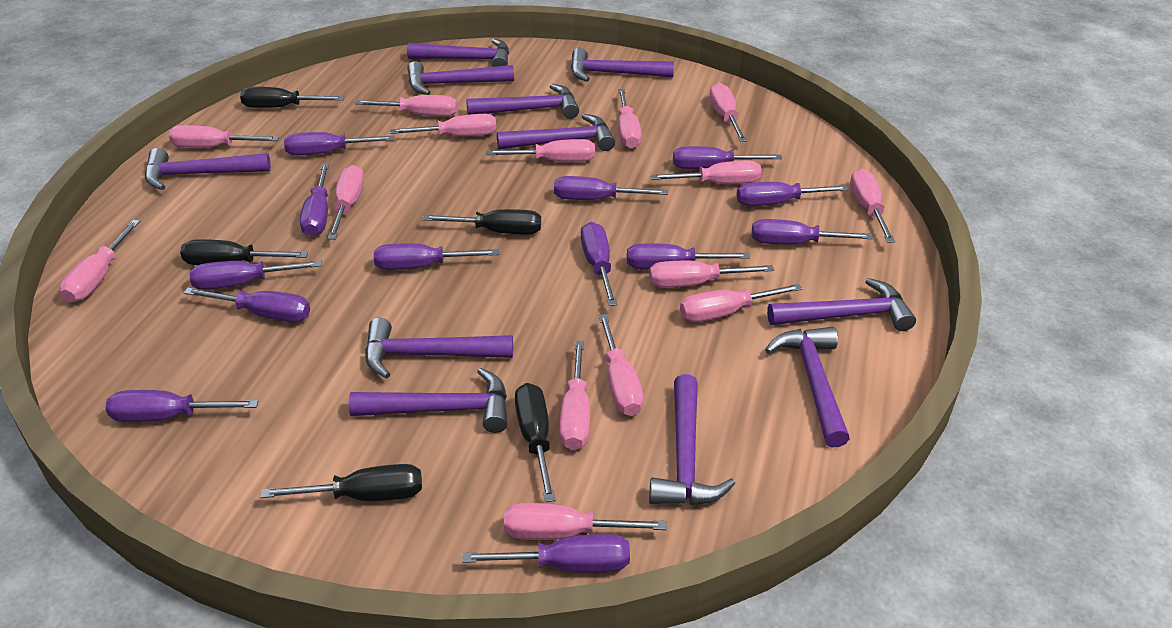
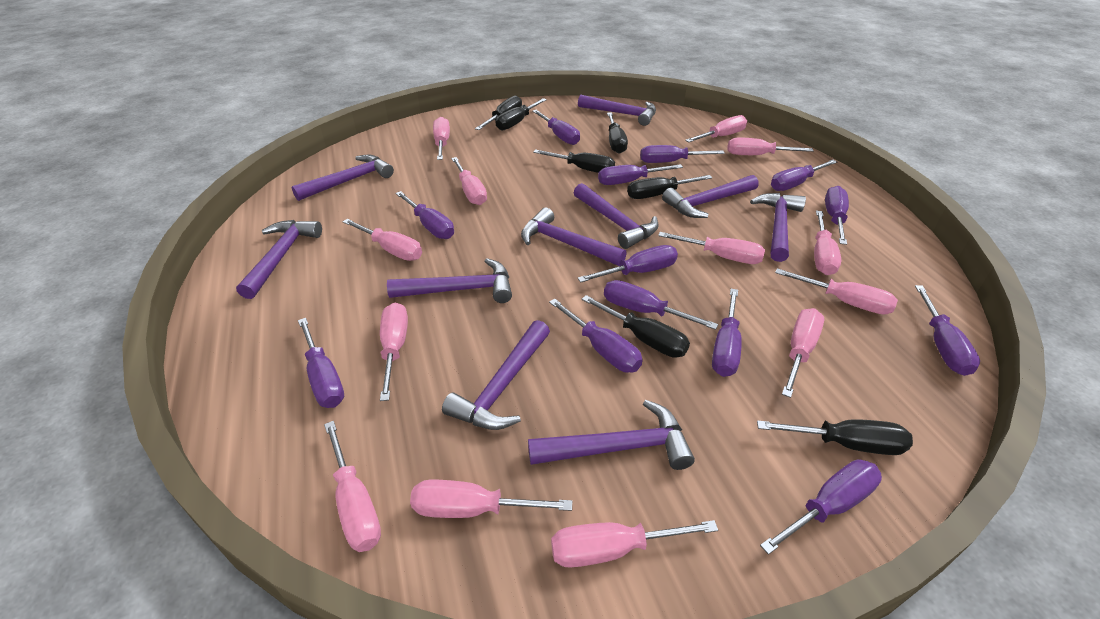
black screwdriver: 5 -> 7
pink screwdriver: 15 -> 13
purple hammer: 11 -> 10

